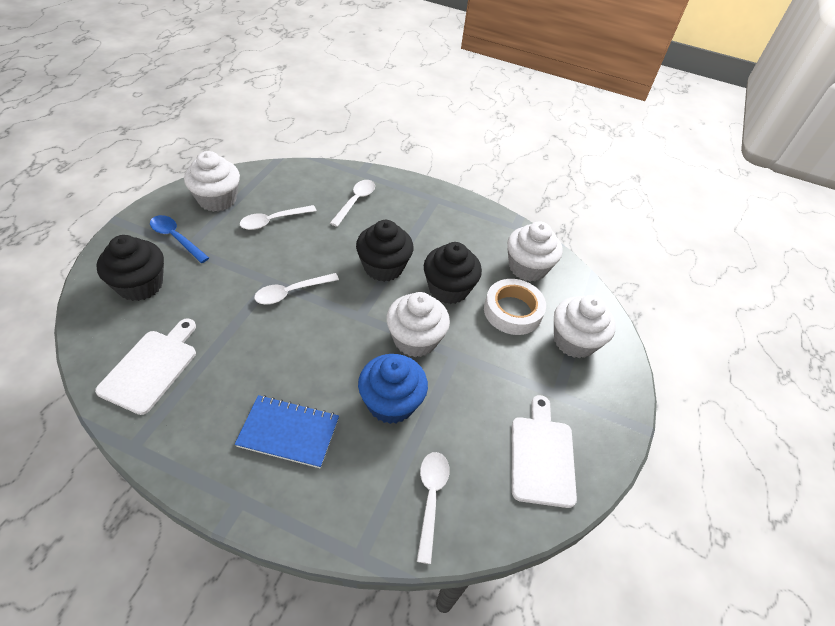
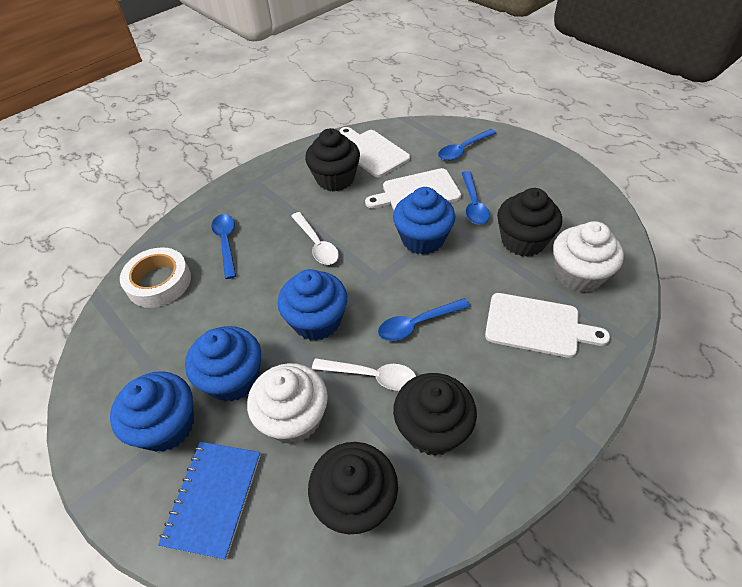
black cupcake: 3 -> 4
blue cupcake: 1 -> 4
blue spoon: 1 -> 4
white cupcake: 4 -> 2
white cutting board: 2 -> 3
white spoon: 4 -> 2

